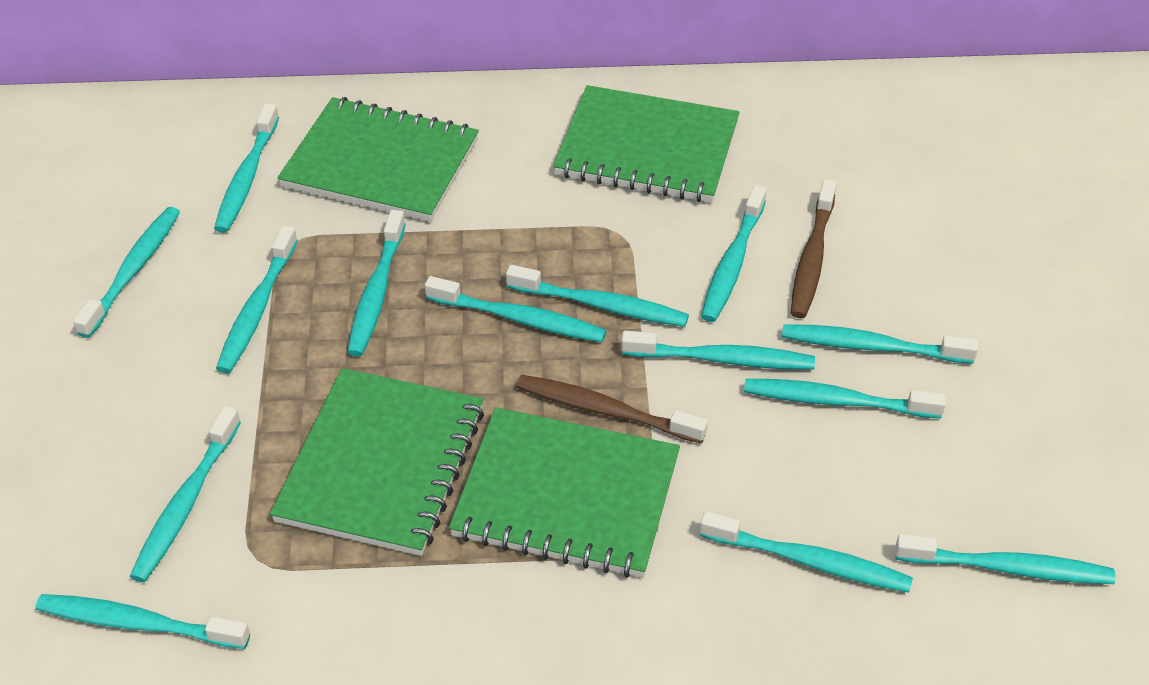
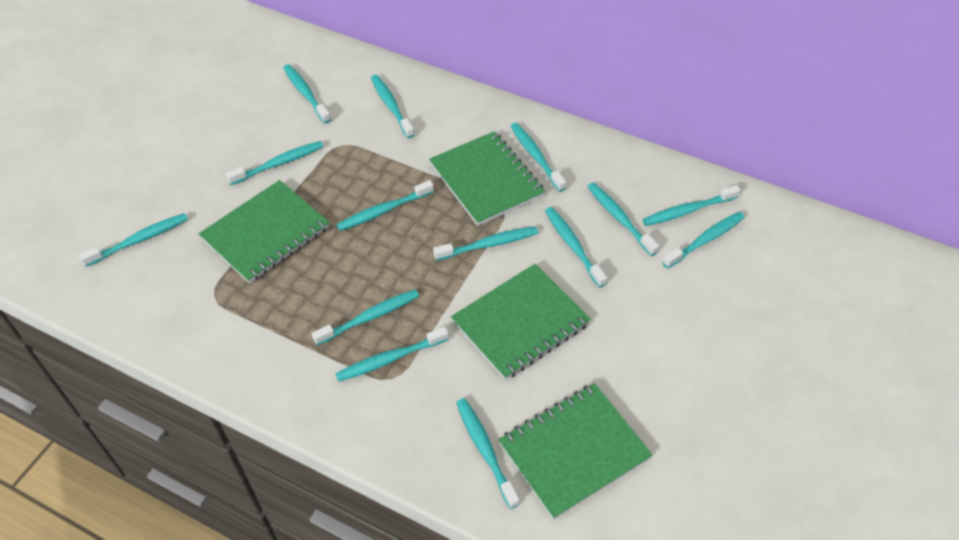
brown toothbrush: 2 -> 0

